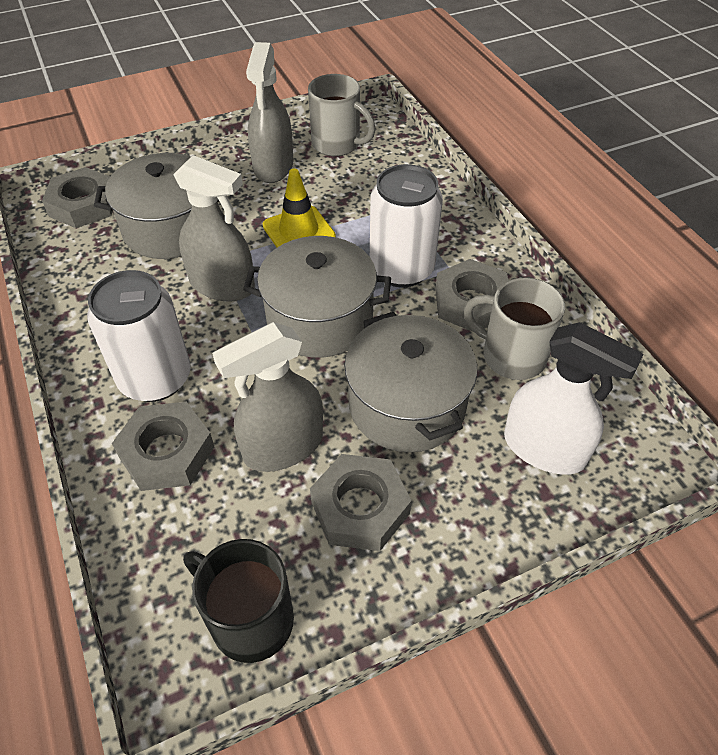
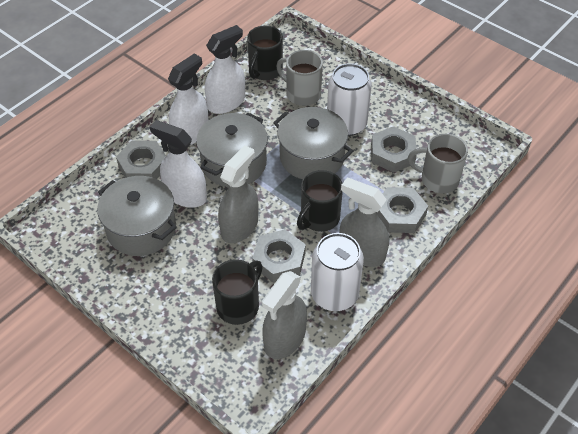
black mug: 1 -> 3
white spray bottle: 1 -> 3
yellow traffic cone: 1 -> 0

